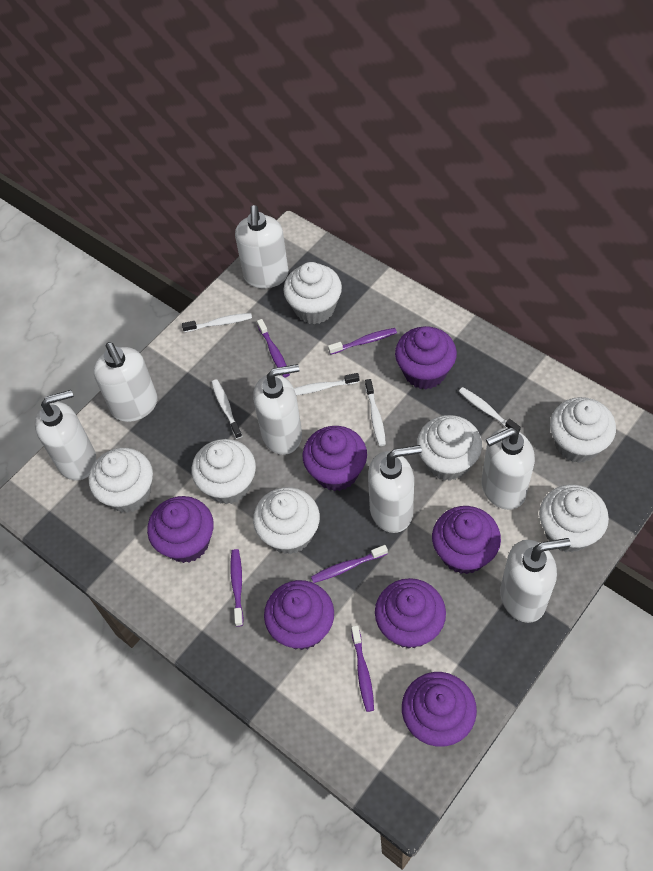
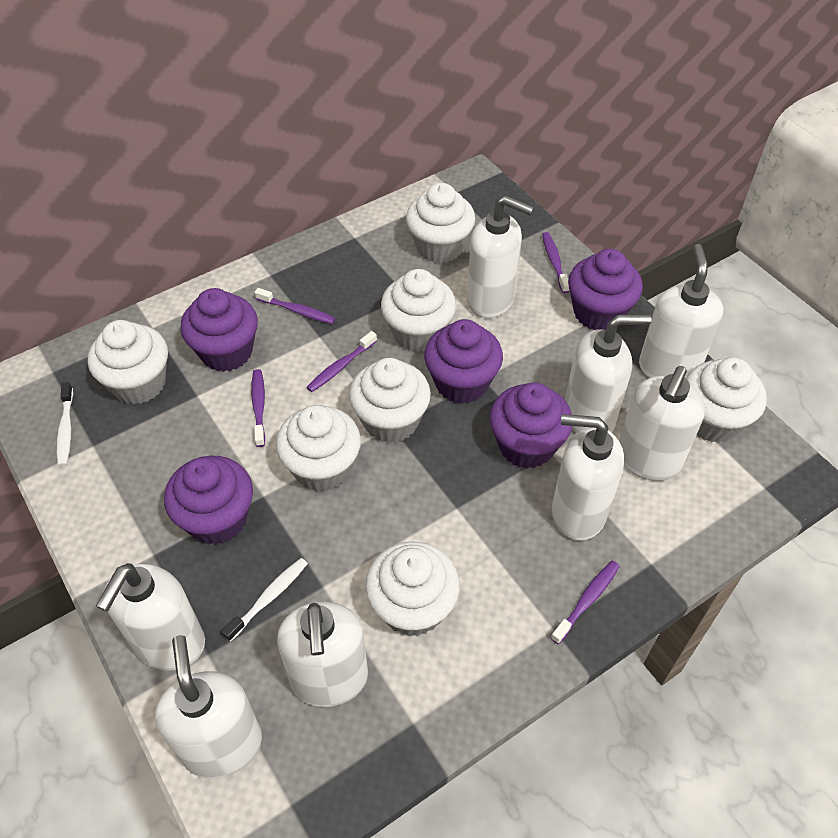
purple cupcake: 7 -> 5
white soap dispenser: 7 -> 8
white toothbrush: 5 -> 2

